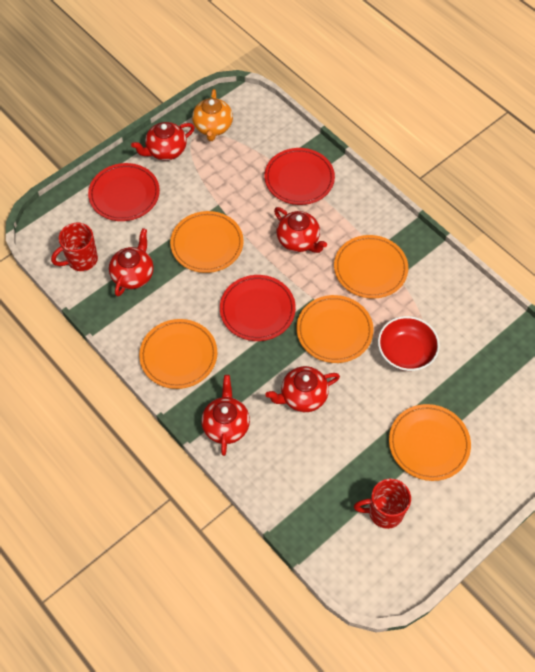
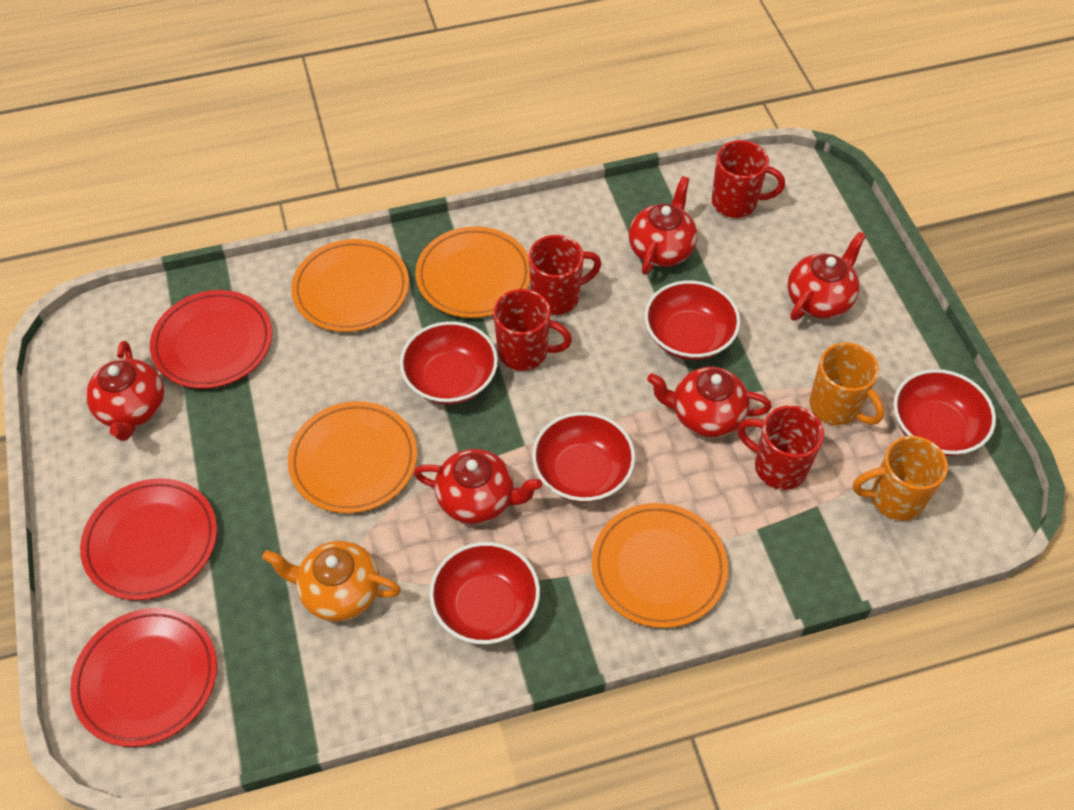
orange mug: 0 -> 2
orange plate: 5 -> 4
red bowl: 1 -> 5
red mug: 2 -> 4

